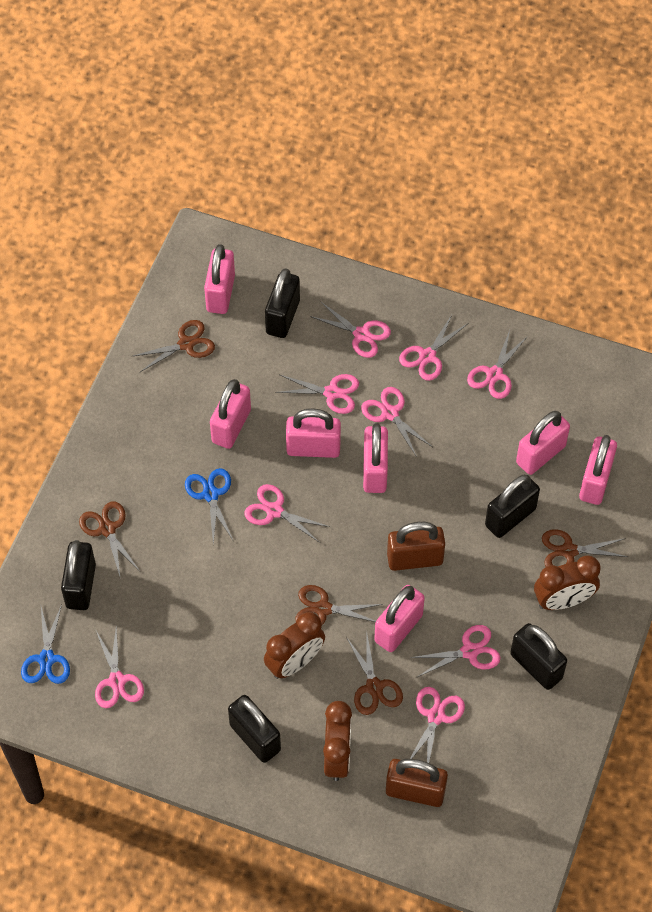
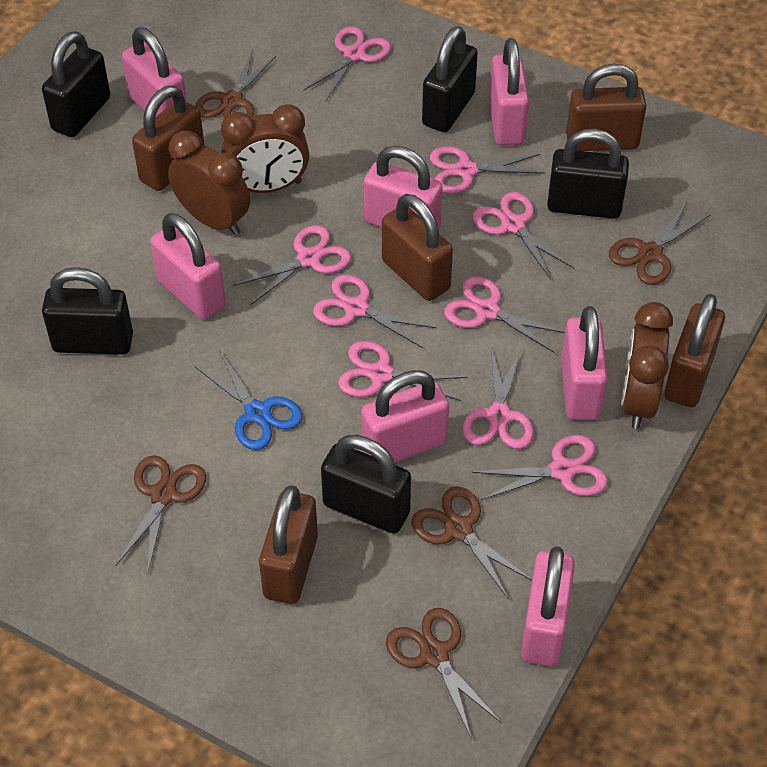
blue scissors: 2 -> 1
brown padlock: 2 -> 5

